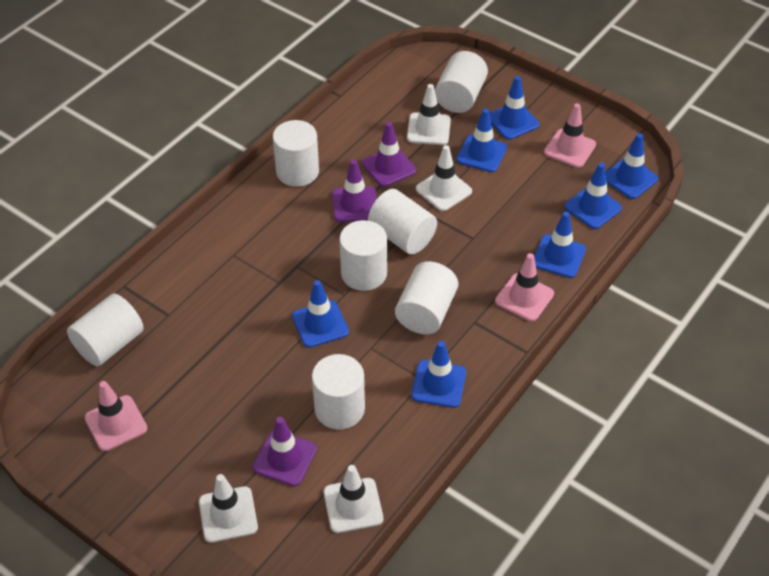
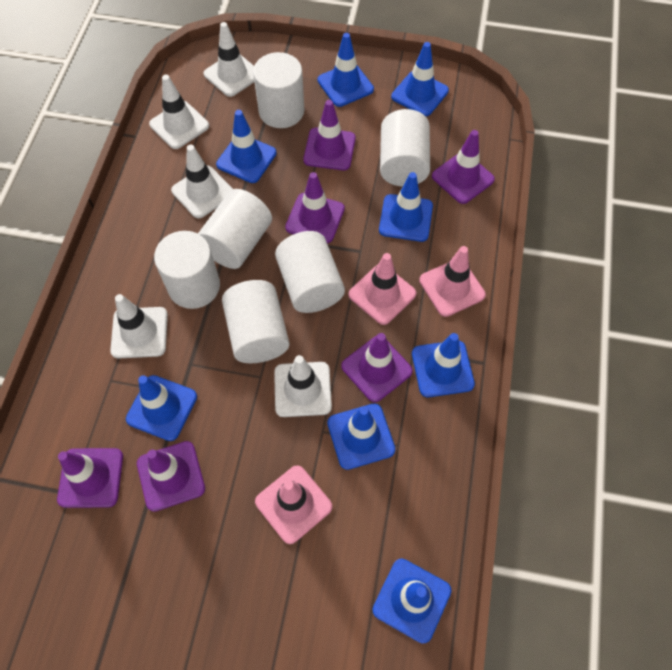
blue traffic cone: 7 -> 8
purple traffic cone: 3 -> 6
white cylinder: 7 -> 6
white traffic cone: 4 -> 5

